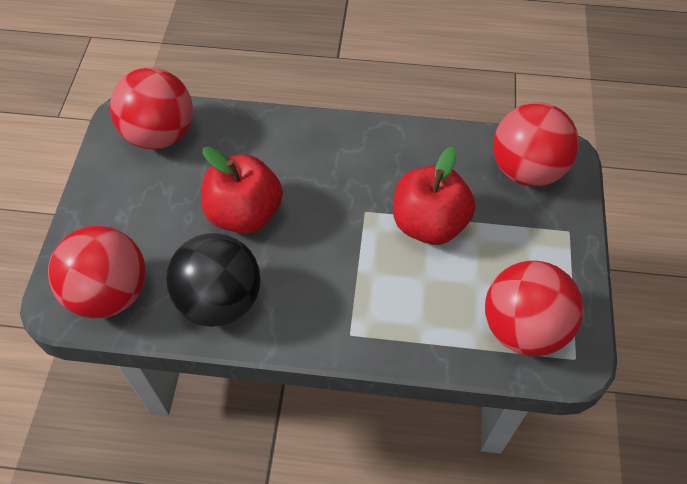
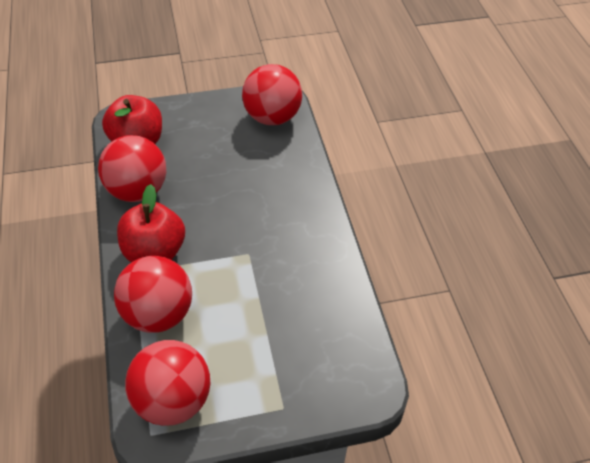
black ball: 1 -> 0

